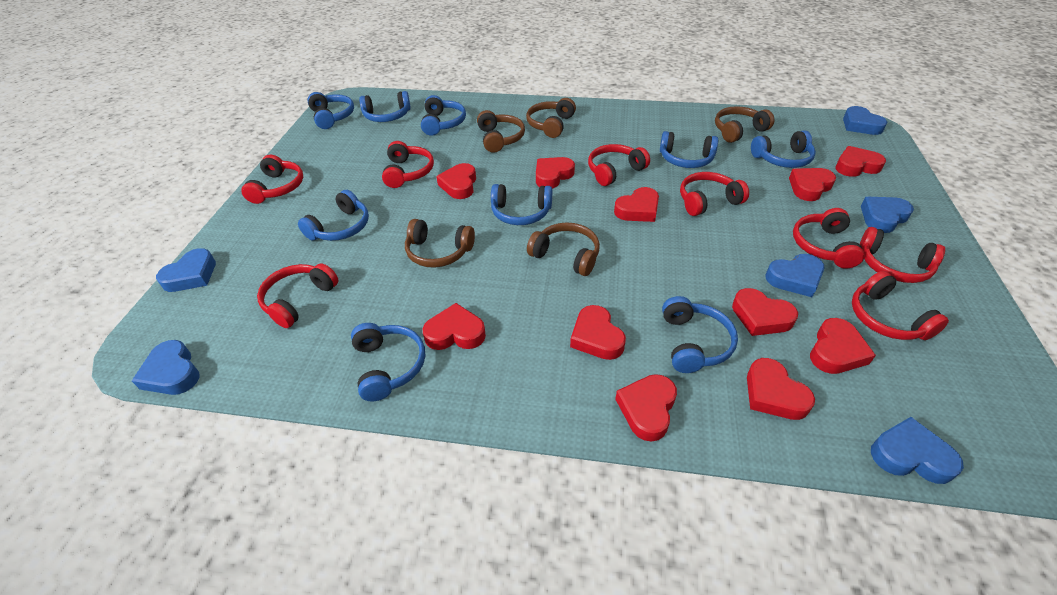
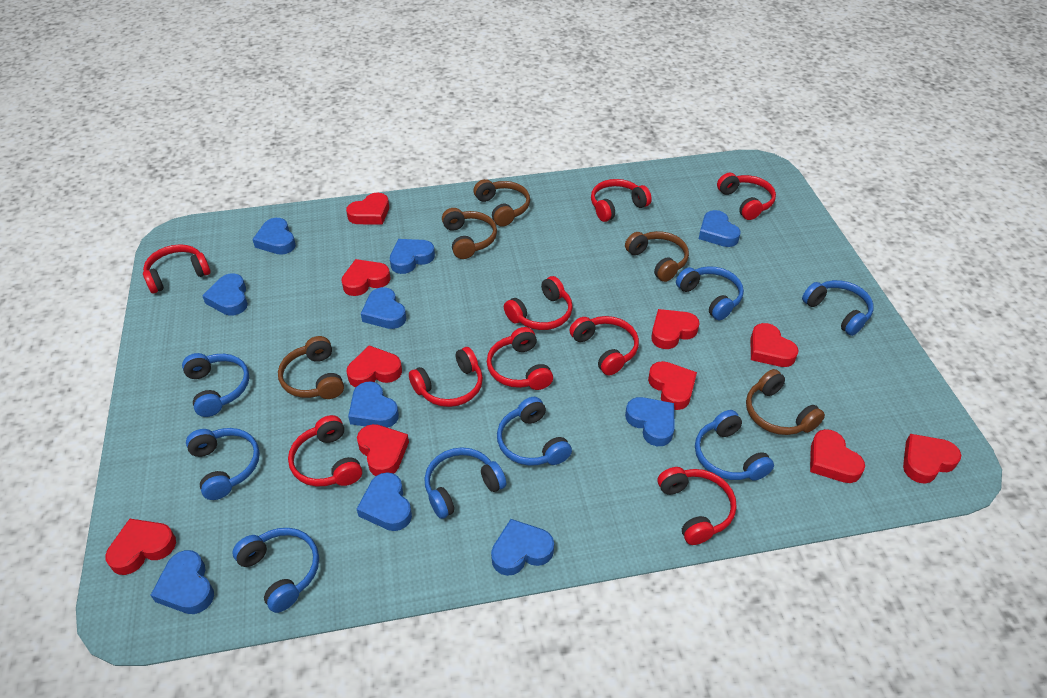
blue headphones: 9 -> 8
blue heart: 6 -> 10
red headphones: 8 -> 9
red heart: 11 -> 10

